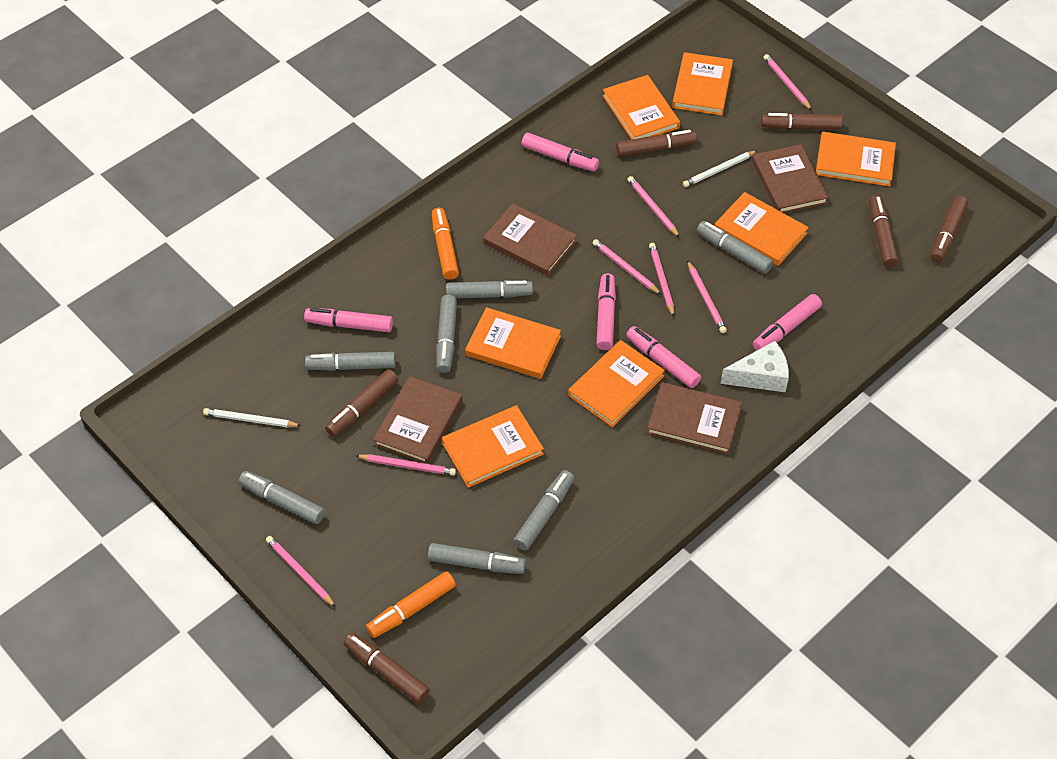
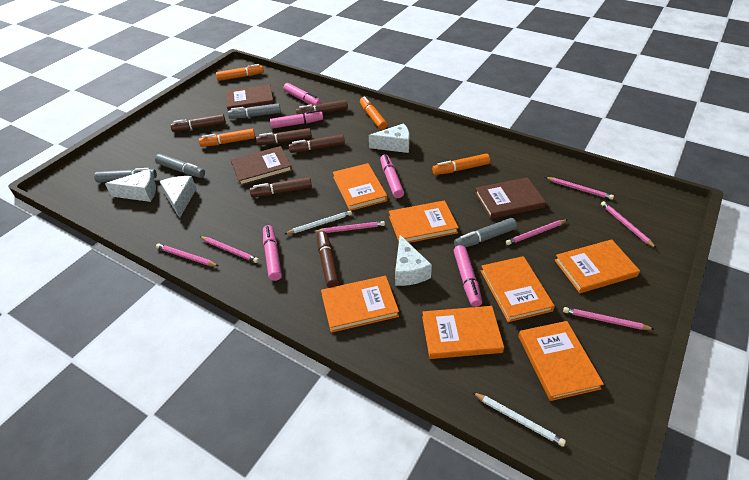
brown book: 4 -> 3
grey marker: 7 -> 4
orange marker: 2 -> 4
white cheese: 1 -> 4

